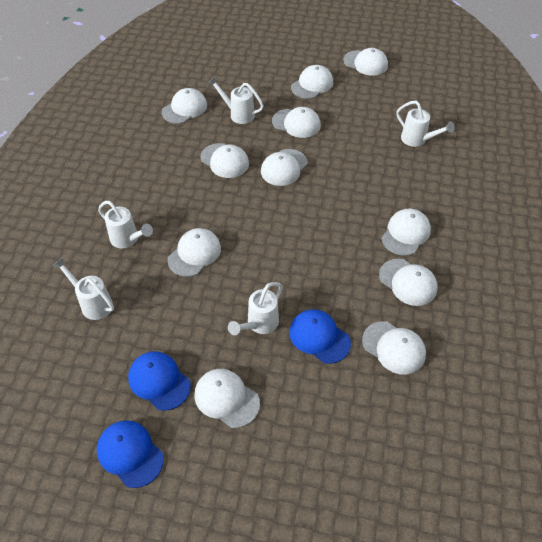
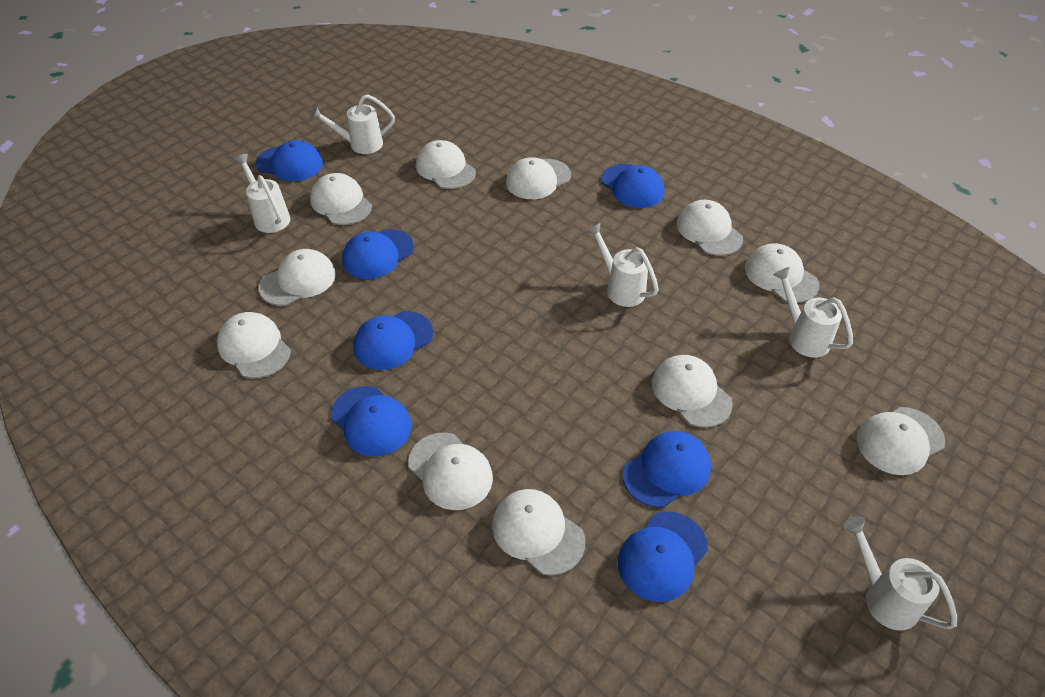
blue cap: 3 -> 7

